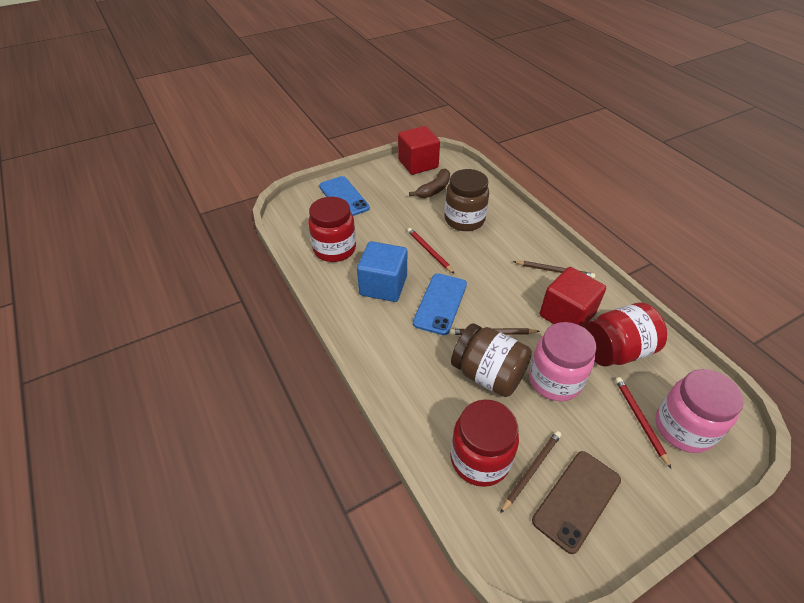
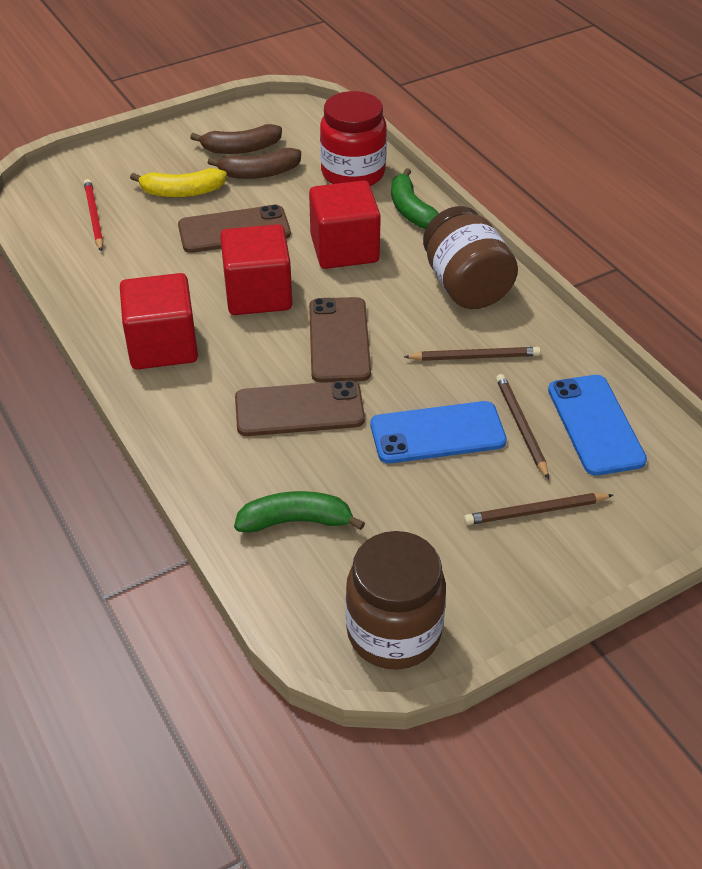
blue cube: 1 -> 0
brown banana: 1 -> 2
brown phone: 1 -> 3
green banana: 0 -> 2
pink jar: 2 -> 0
red cube: 2 -> 3
red jar: 3 -> 1
red pencil: 2 -> 1
yellow banana: 0 -> 1

